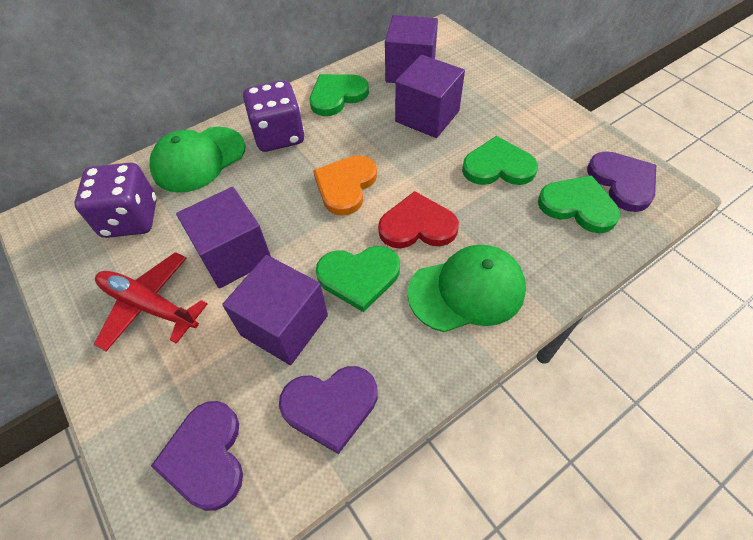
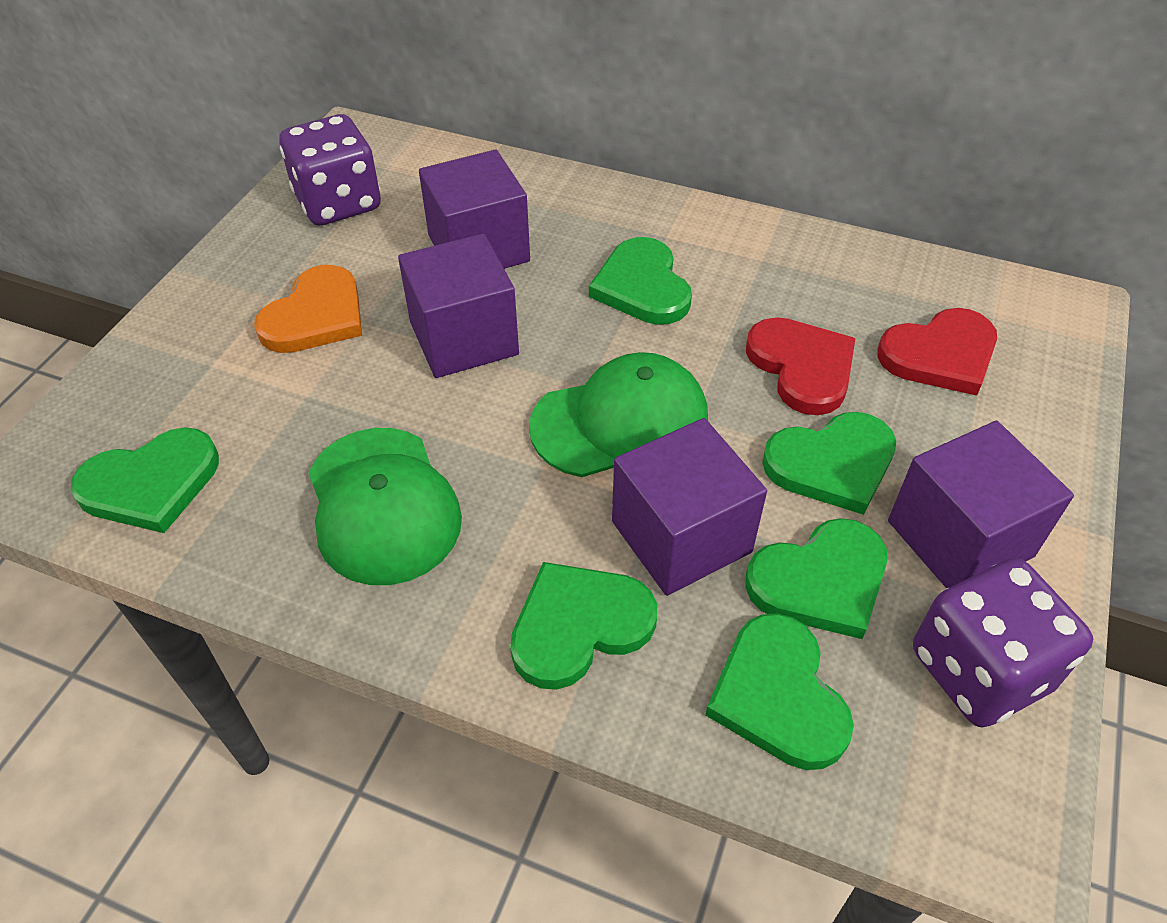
green heart: 4 -> 6
purple heart: 3 -> 0
red heart: 1 -> 2
red plane: 1 -> 0

